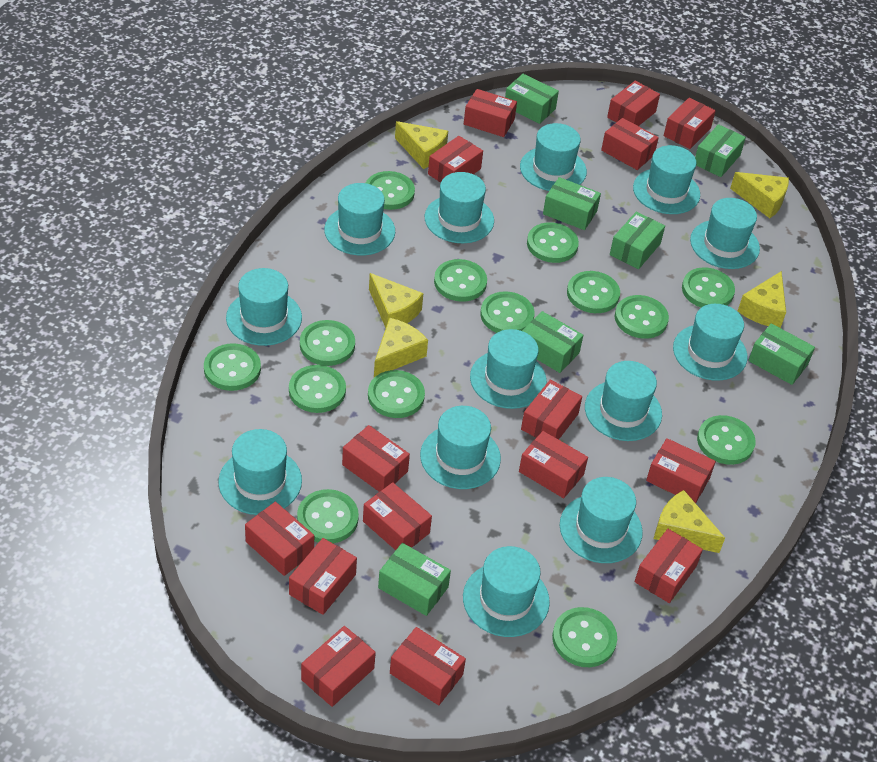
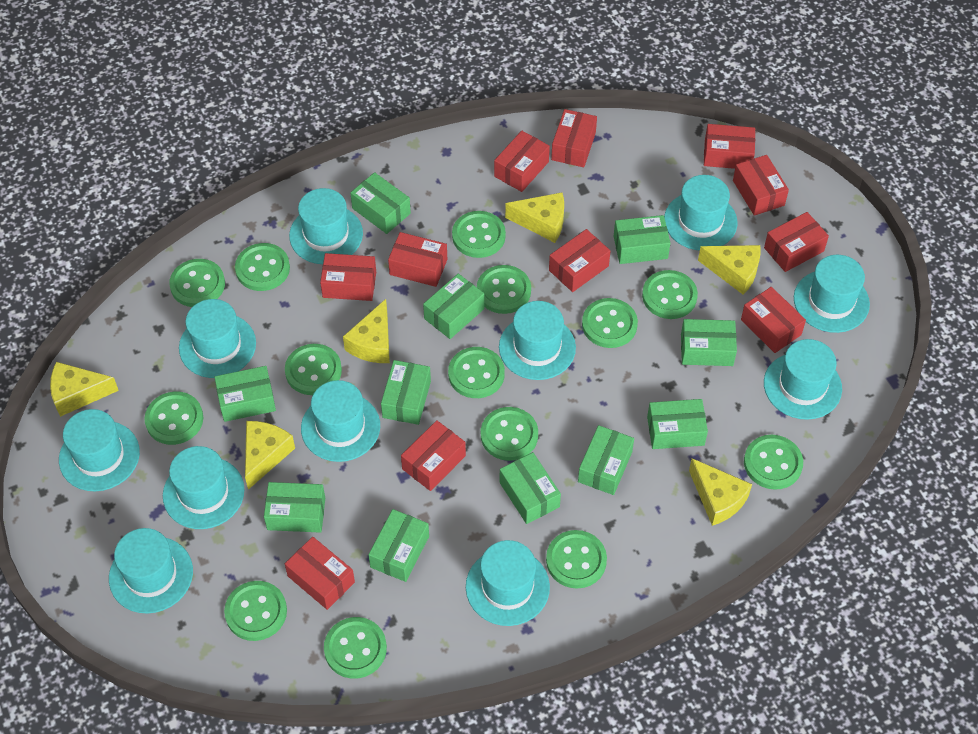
green box: 7 -> 11
red box: 15 -> 11
turquoise hat: 13 -> 11

